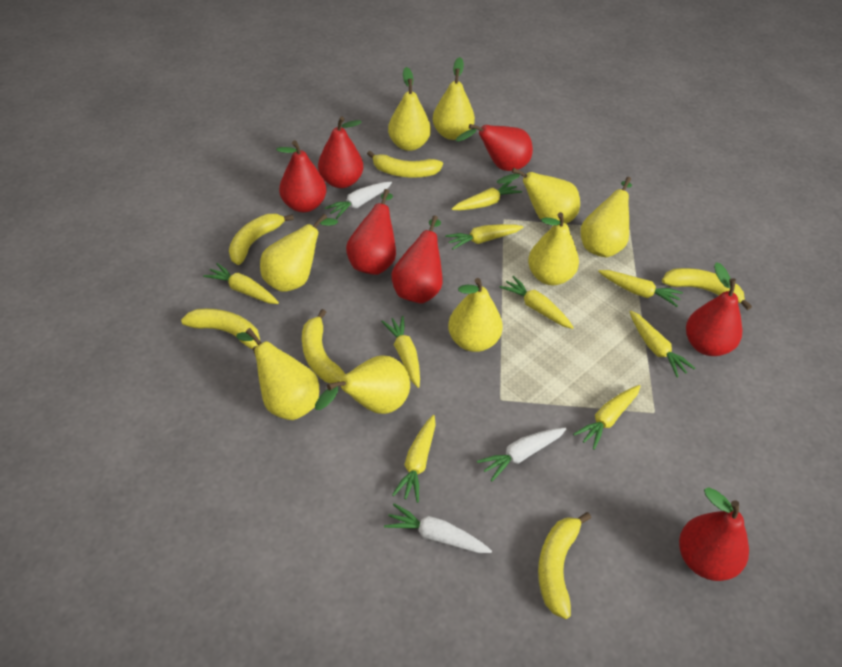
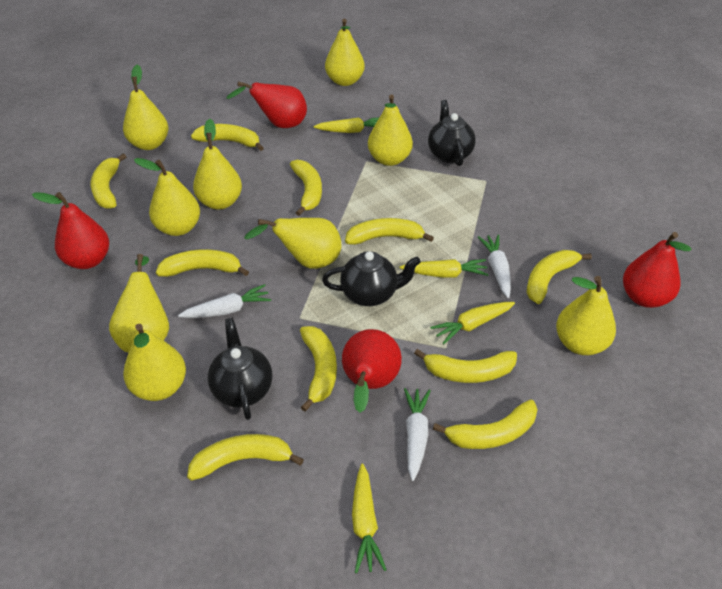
black teapot: 0 -> 3
red pear: 7 -> 4
yellow banana: 6 -> 10
yellow carrot: 9 -> 4

